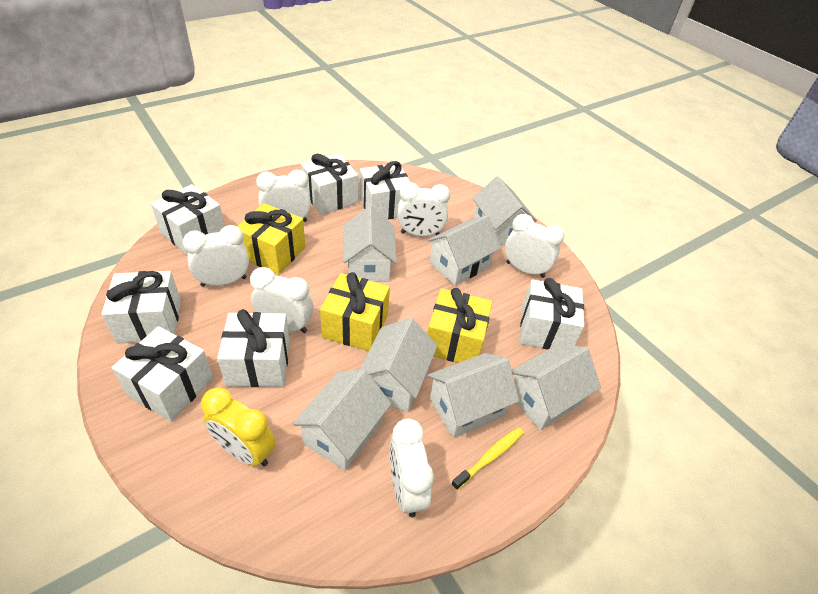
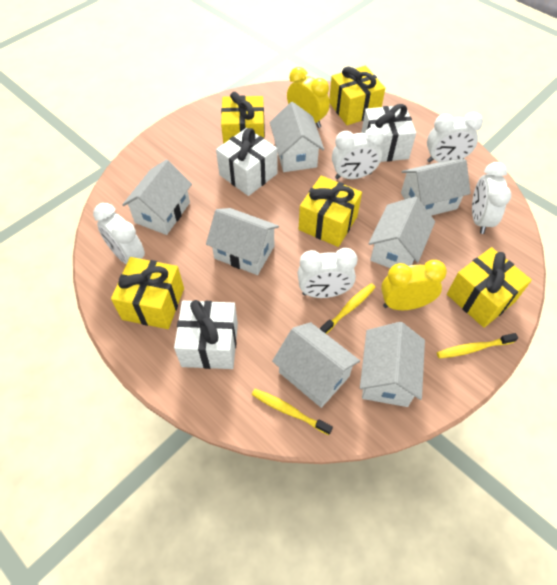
white clock: 6 -> 5
white gift: 7 -> 3
yellow clock: 1 -> 2
yellow gift: 3 -> 5
yellow toothbrush: 1 -> 3

